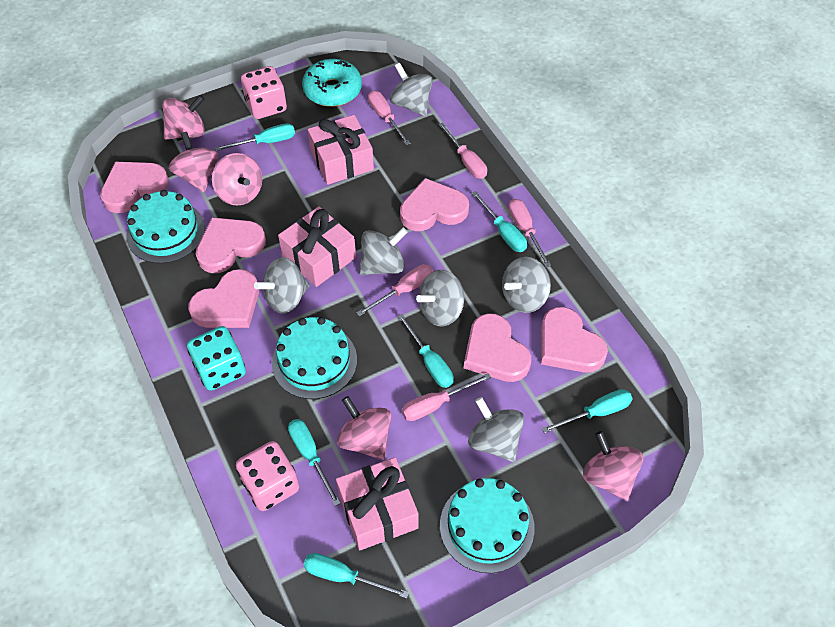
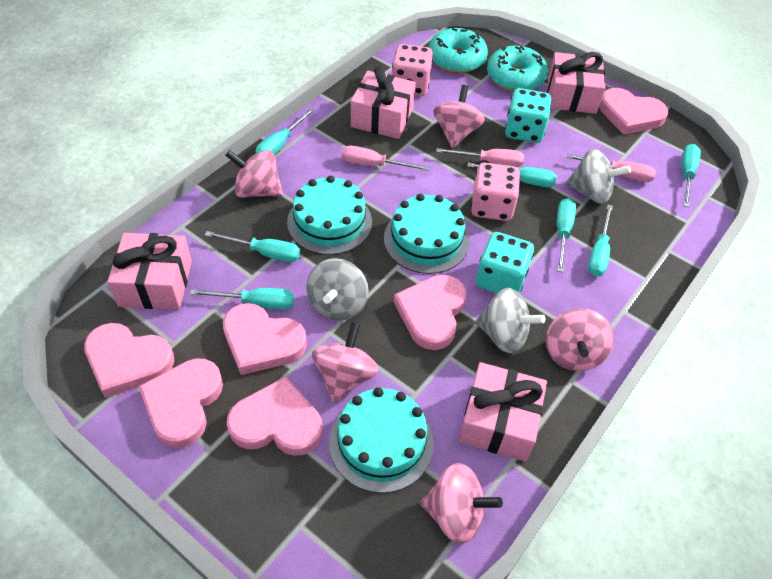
grey spinning top: 6 -> 3
pink gift: 3 -> 4
pink screwdriver: 5 -> 3
turquoise dice: 1 -> 2
turquoise donut: 1 -> 2
turquoise screwdriver: 6 -> 7

